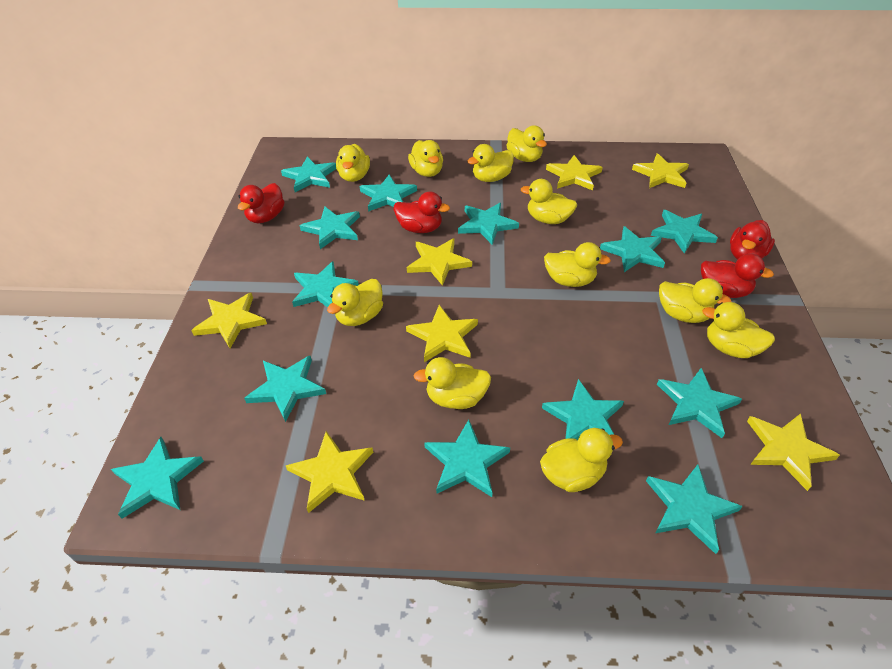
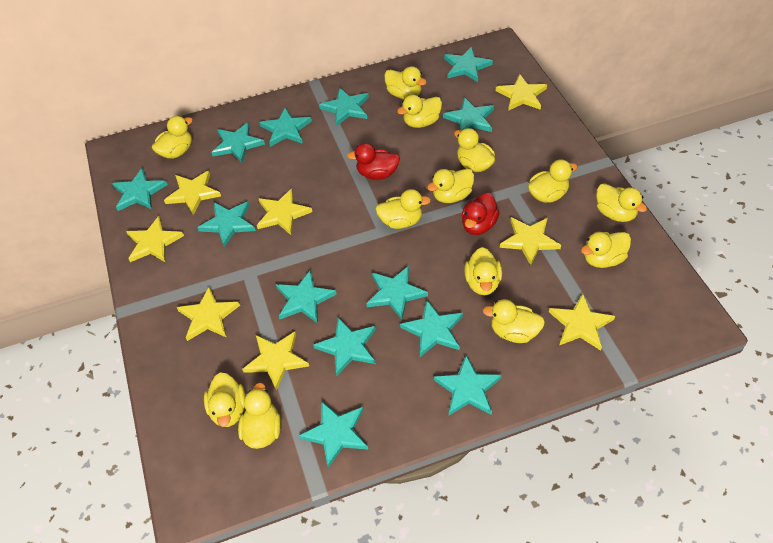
red duck: 4 -> 2
yellow duck: 11 -> 13
yellow star: 7 -> 8

